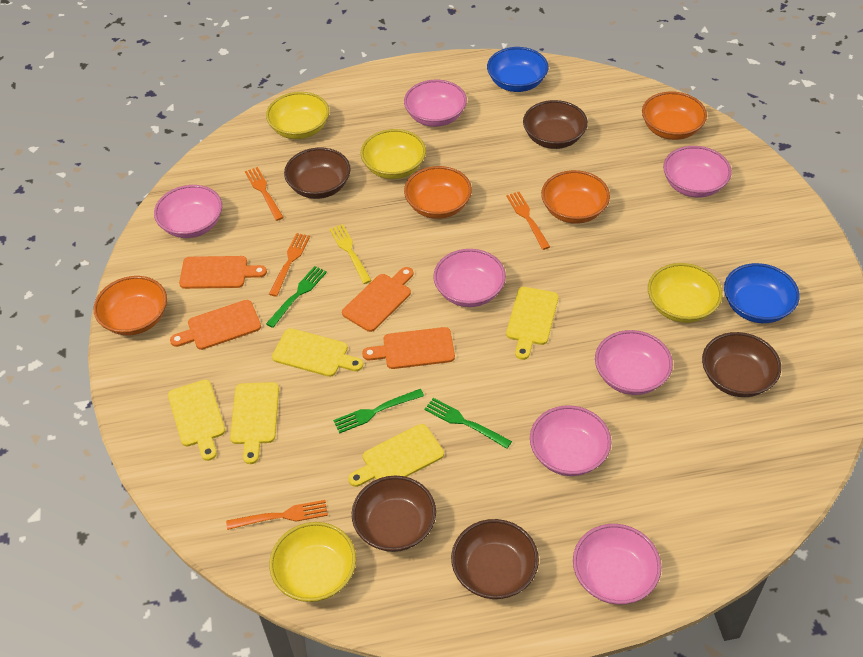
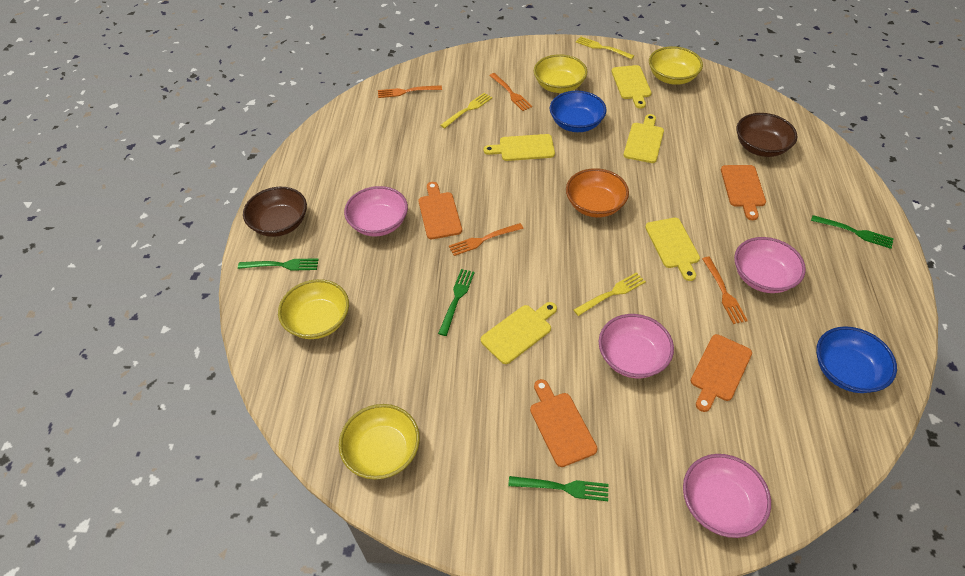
brown bowl: 5 -> 2
green fork: 3 -> 4
orange bowl: 4 -> 1
pink bowl: 7 -> 4
yellow fork: 1 -> 3

